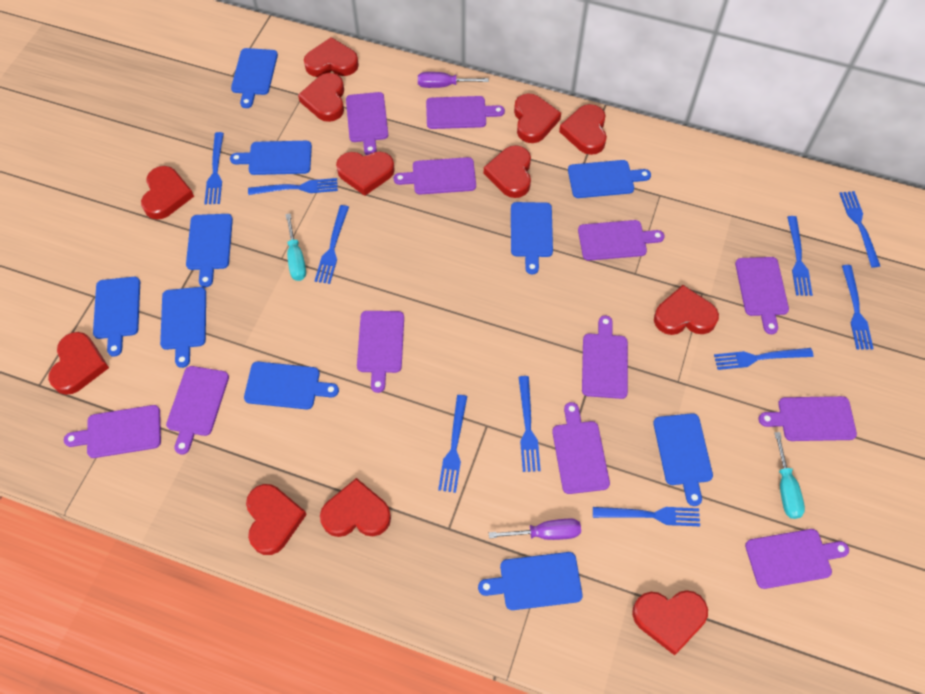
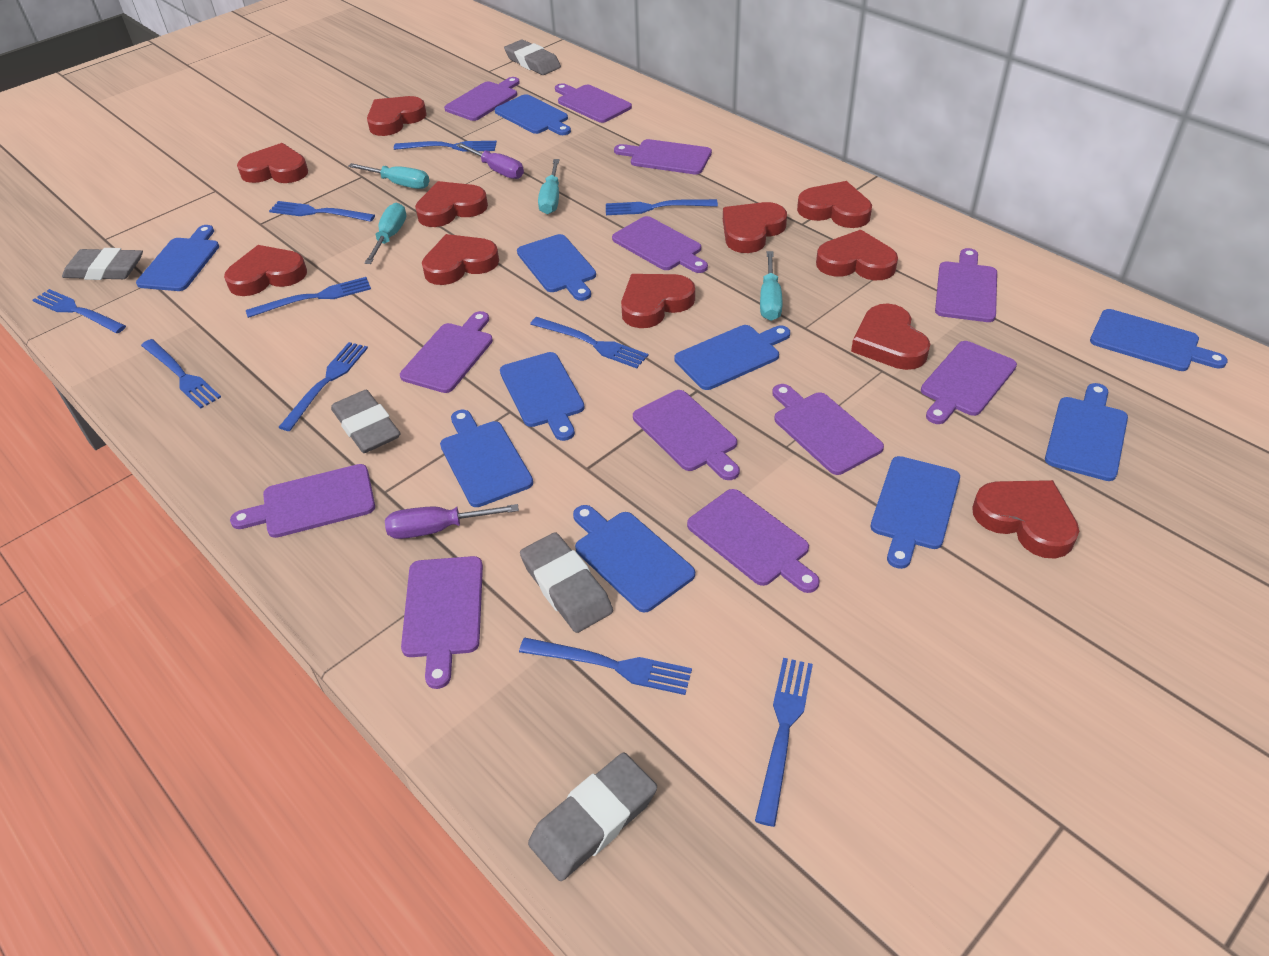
grey eraser: 0 -> 5
red heart: 12 -> 11
turquoise screwdriver: 2 -> 4

